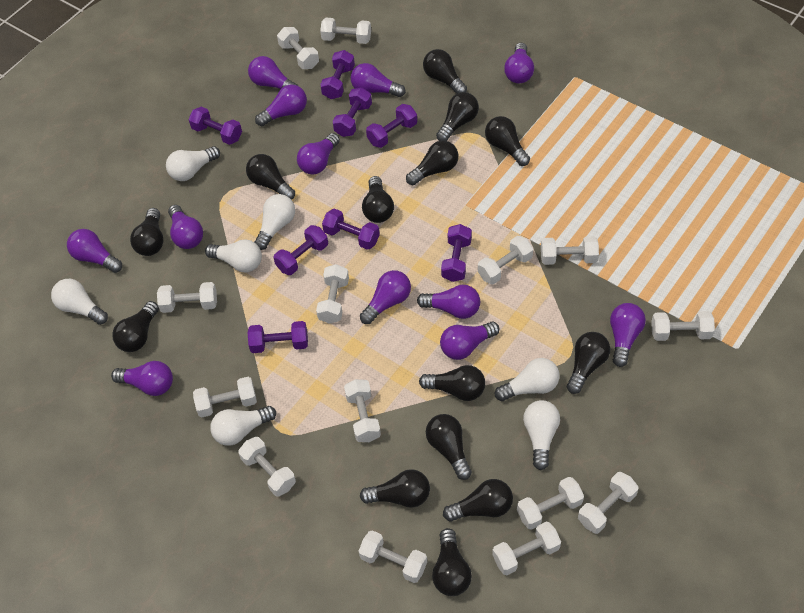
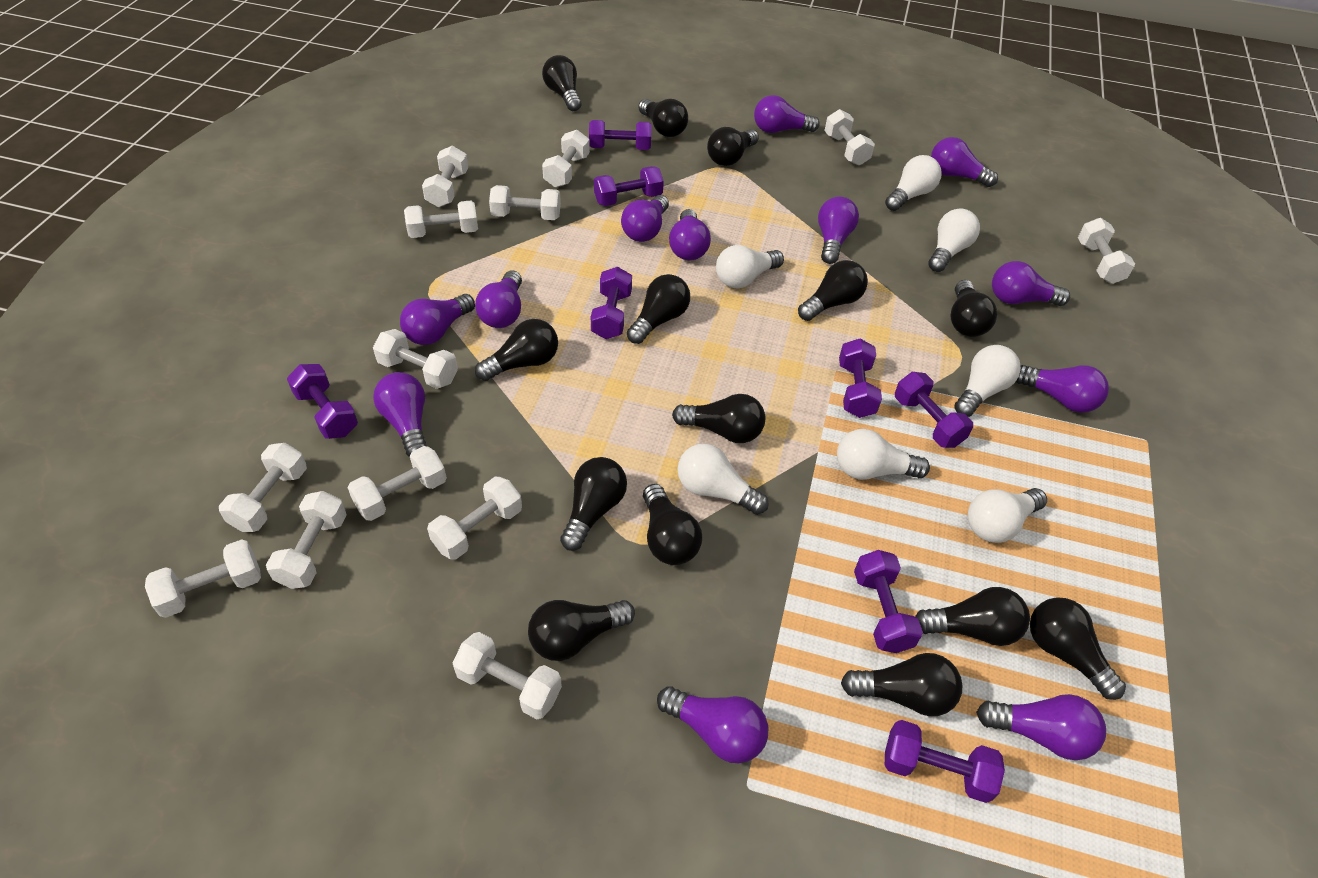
white dumbbell: 14 -> 13

